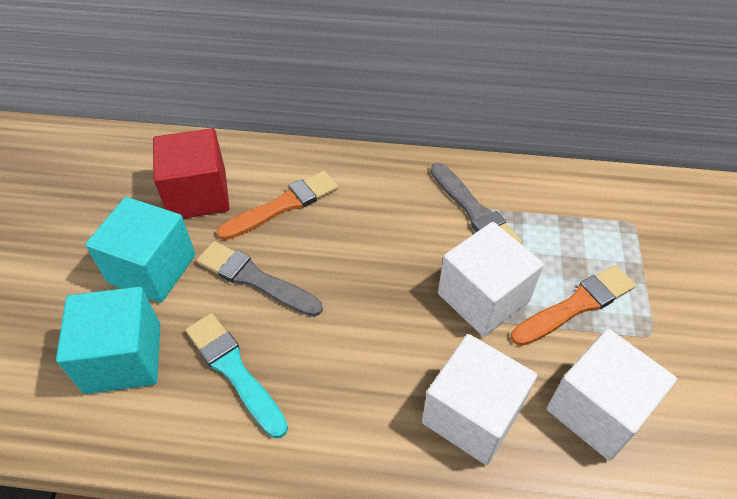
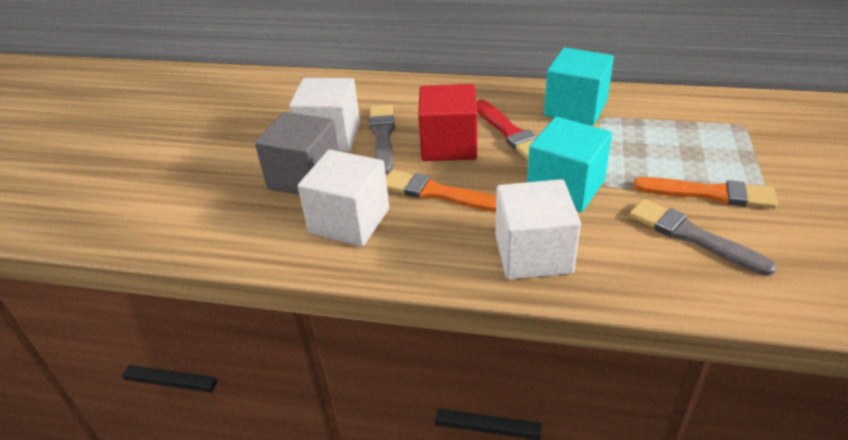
grey cube: 0 -> 1
red brush: 0 -> 1
turquoise brush: 1 -> 0

